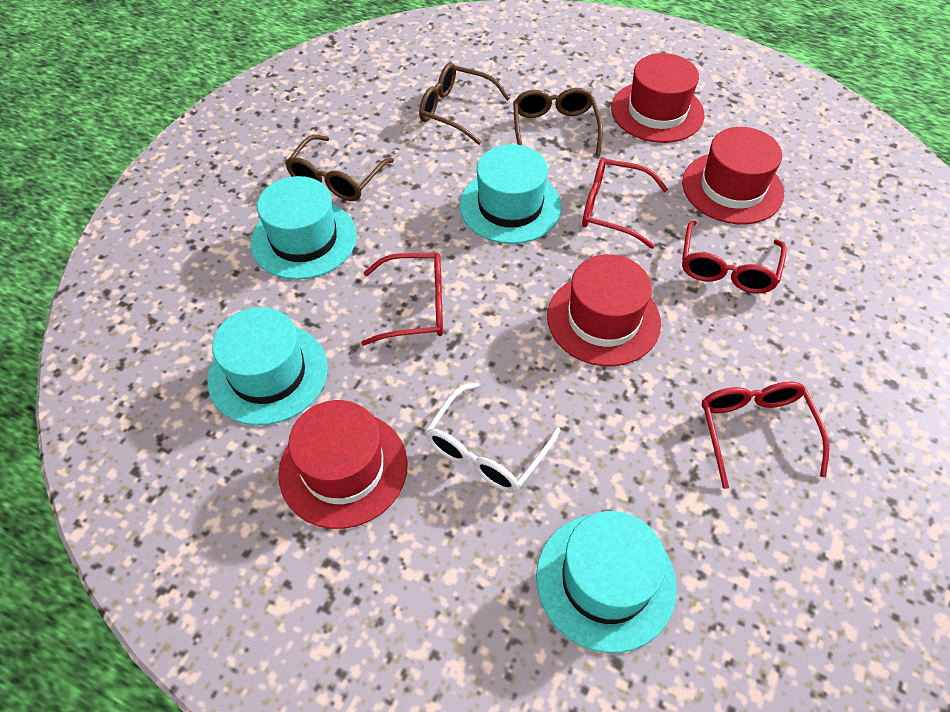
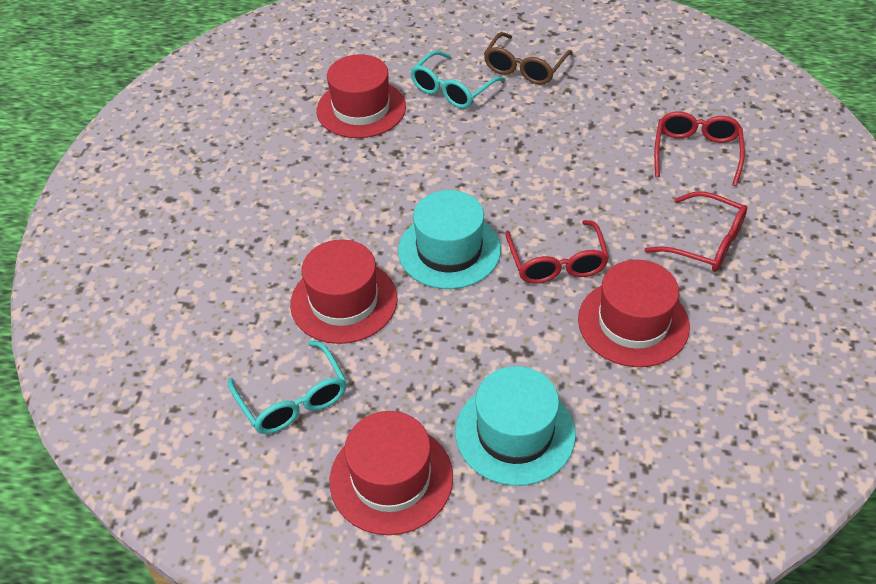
brown glasses: 3 -> 1
red glasses: 4 -> 3
turquoise glasses: 0 -> 2
turquoise hat: 4 -> 2
white glasses: 1 -> 0

